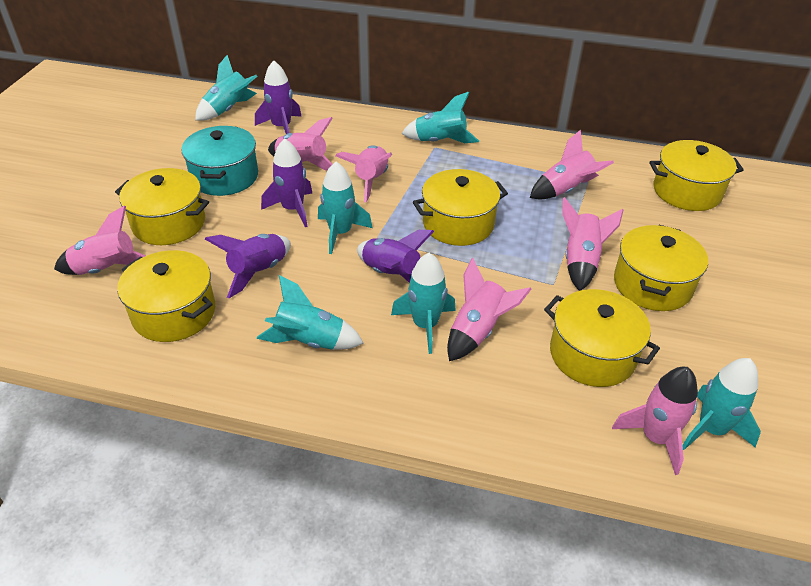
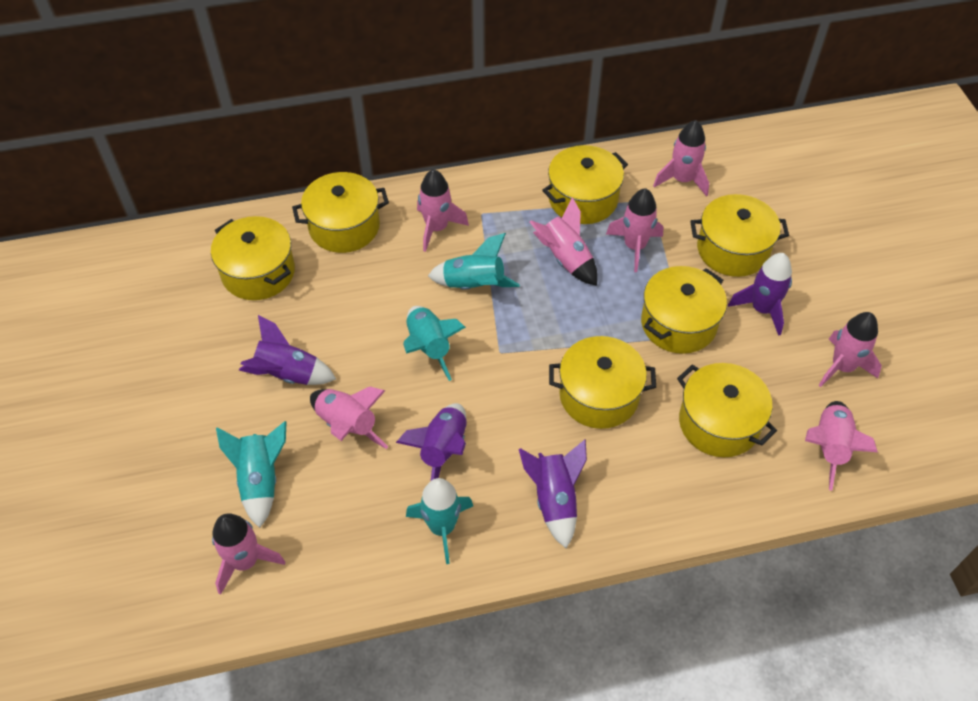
pink rocket: 7 -> 8
turquoise pot: 1 -> 0
turquoise rocket: 6 -> 4
yellow pot: 6 -> 7

